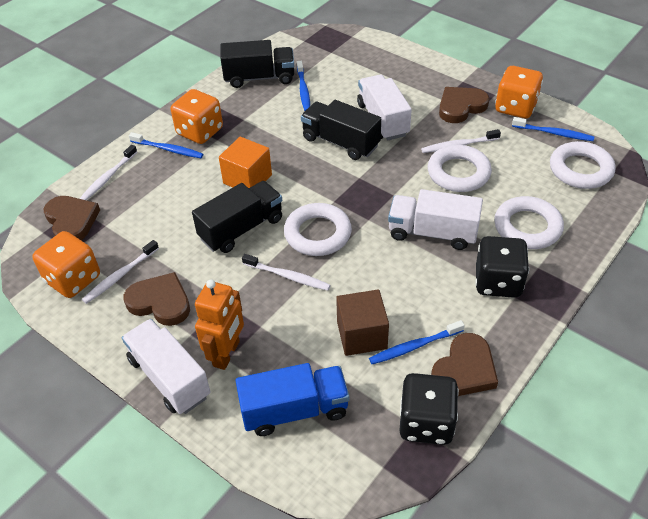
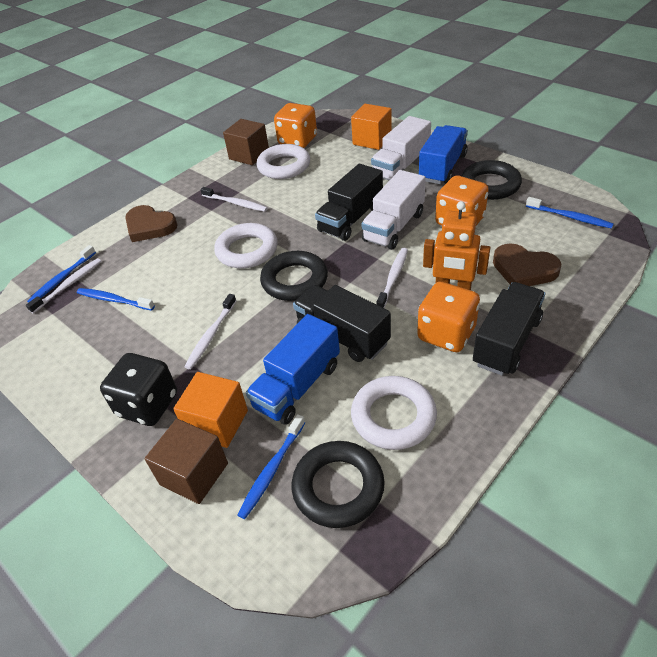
black dice: 2 -> 1
black ring: 0 -> 3
blue truck: 1 -> 2
brown cube: 1 -> 2
brown heart: 4 -> 2
orange cube: 1 -> 2
white ring: 4 -> 3
white truck: 3 -> 2

